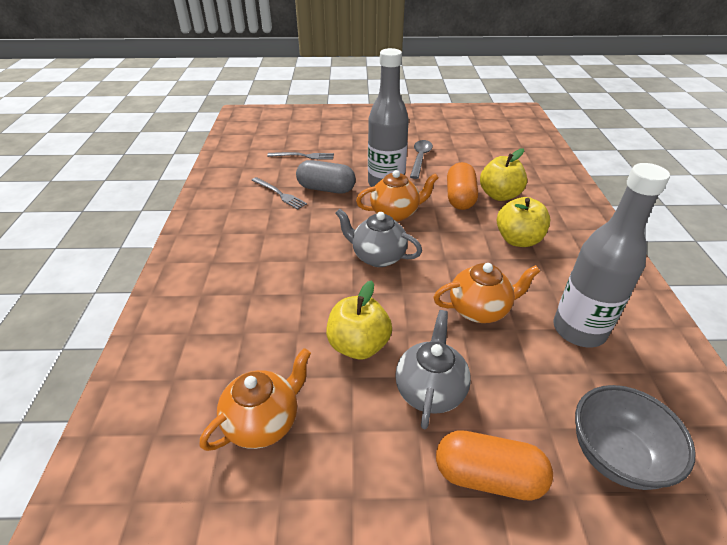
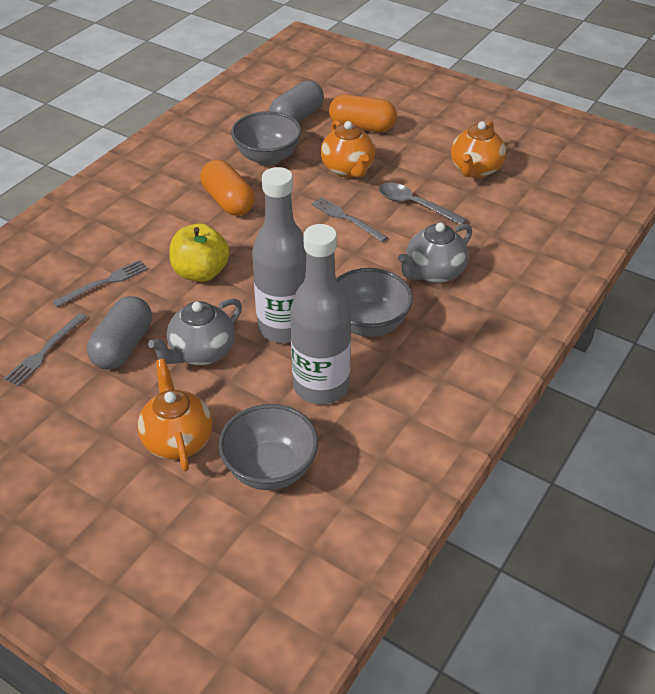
grey bowl: 1 -> 3
grey capsule: 1 -> 2
grey fork: 2 -> 3
yellow apple: 3 -> 1

